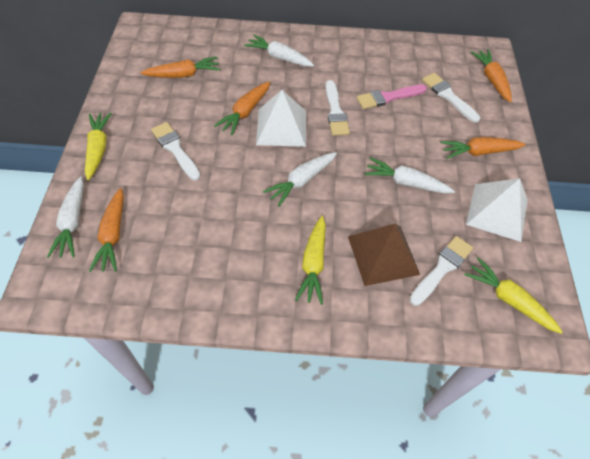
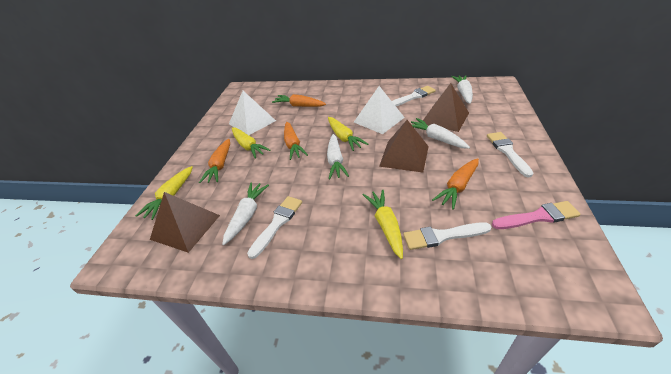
brown pyramid: 1 -> 3
orange carrot: 5 -> 4
yellow carrot: 3 -> 4

